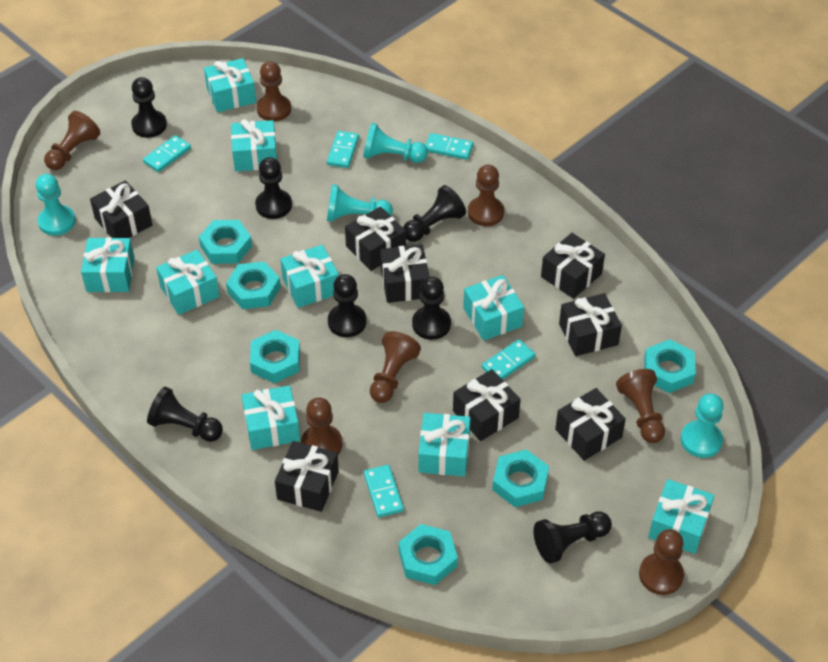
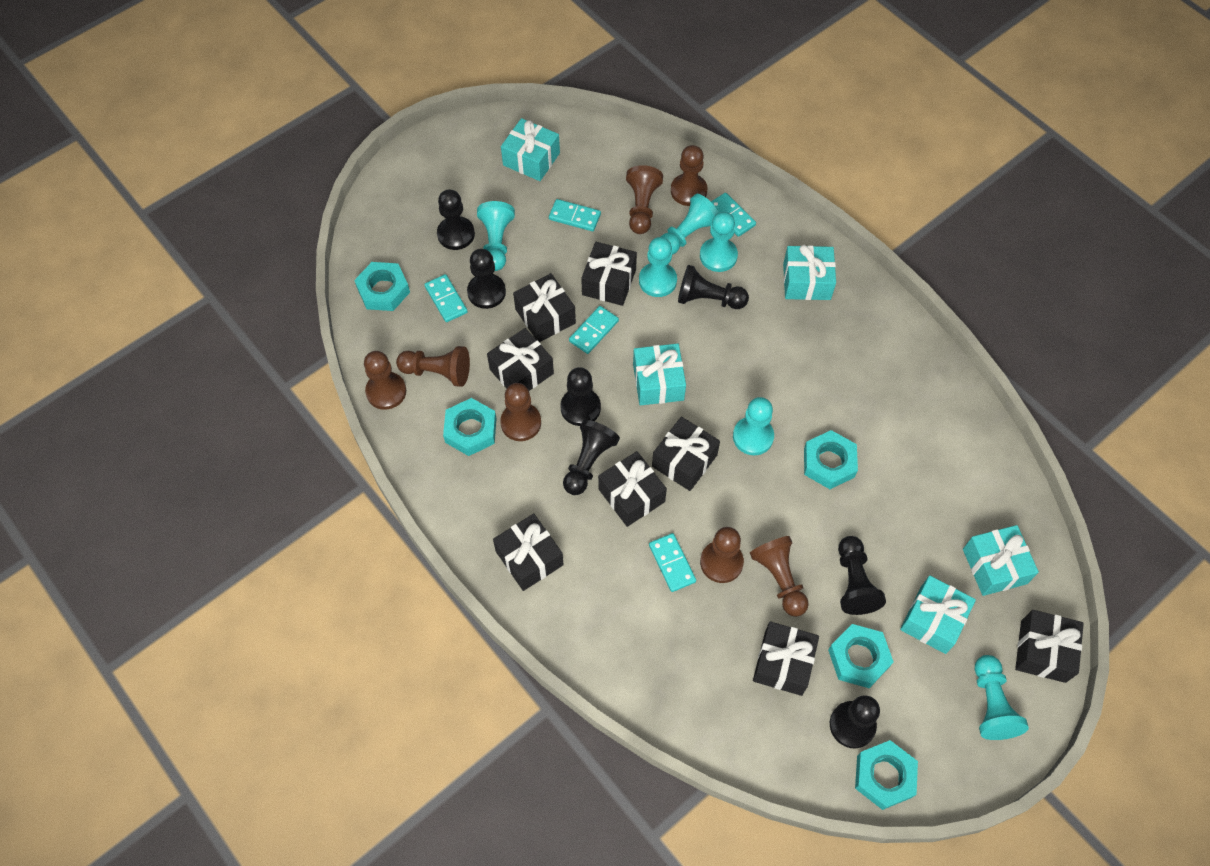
turquoise gift: 9 -> 5
turquoise nut: 6 -> 5
turquoise pawn: 4 -> 6

